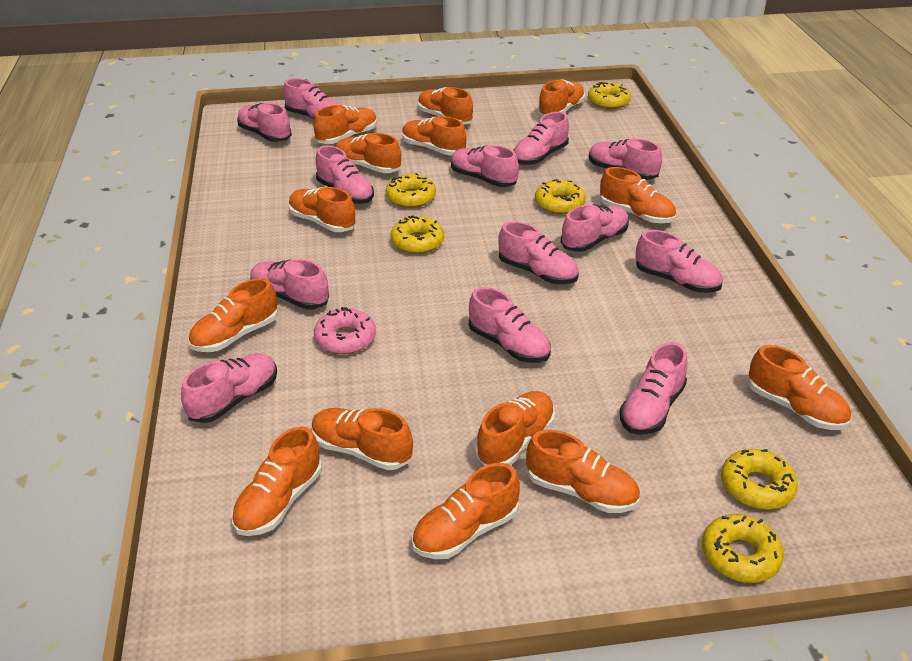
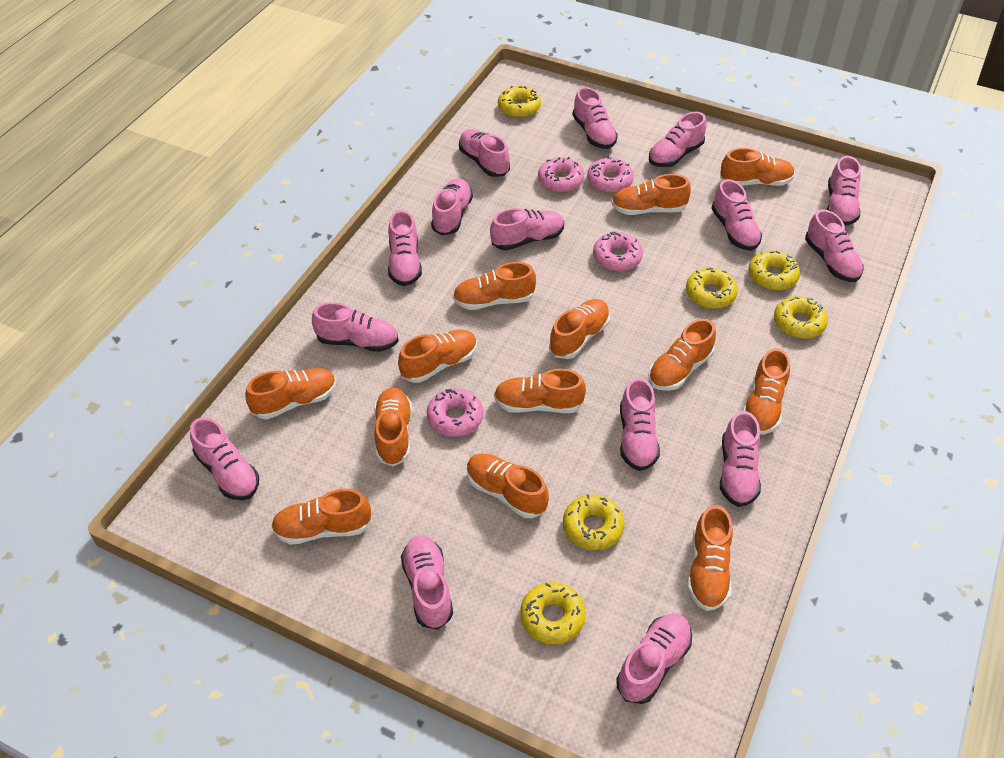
orange shoe: 14 -> 13
pink donut: 1 -> 4
pink shoe: 13 -> 15

